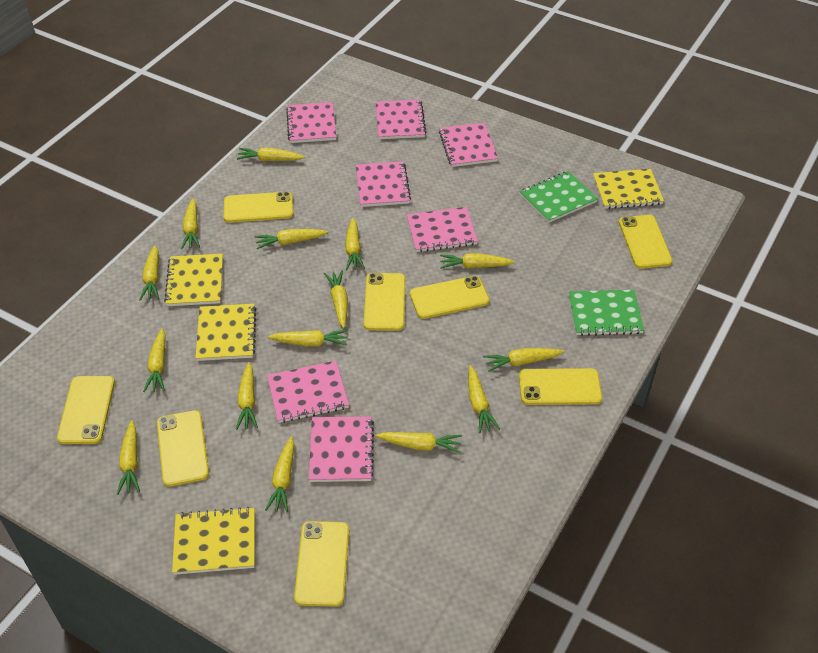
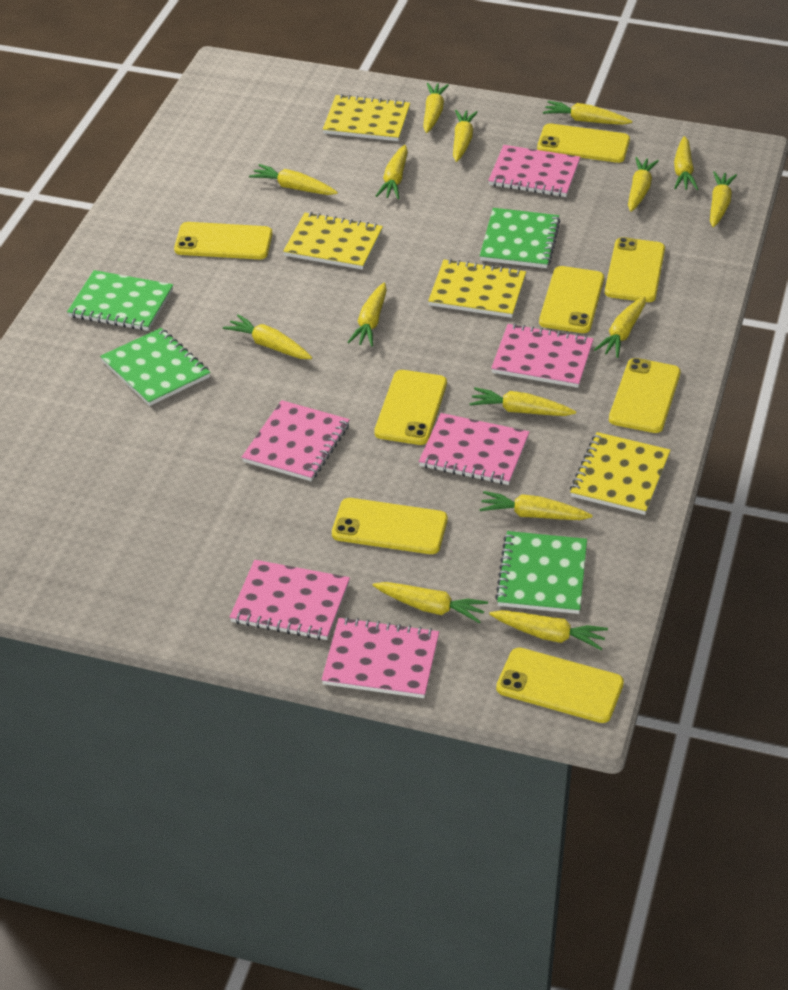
green notebook: 2 -> 4
pink notebook: 7 -> 6

